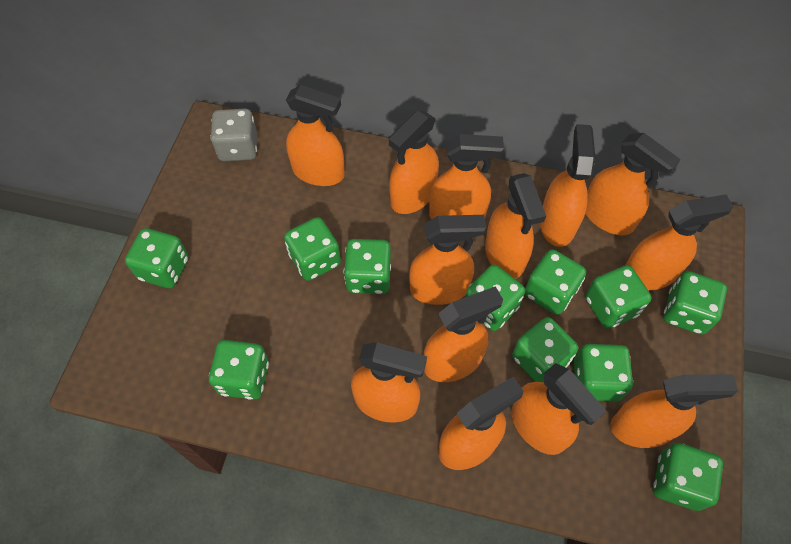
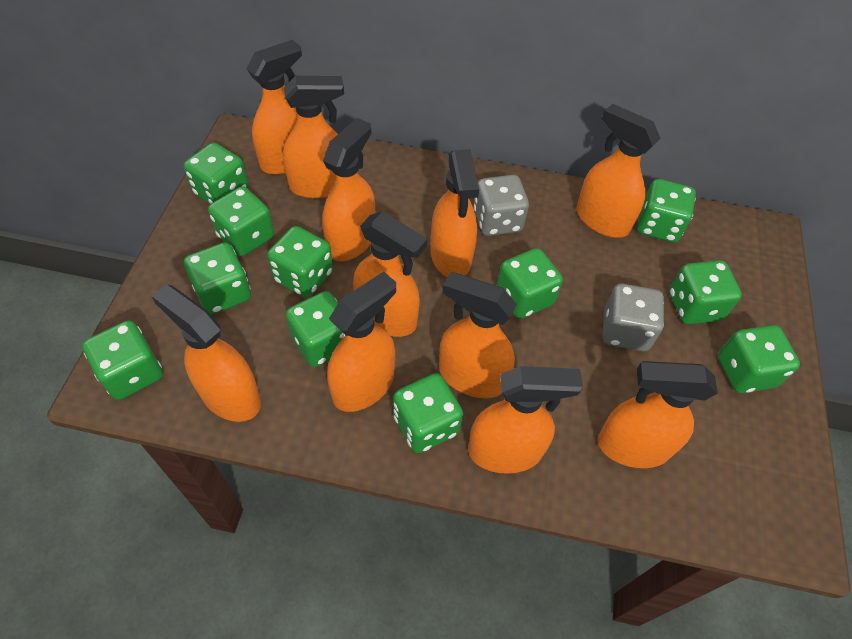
grey dice: 1 -> 2
orange spray bottle: 13 -> 11

